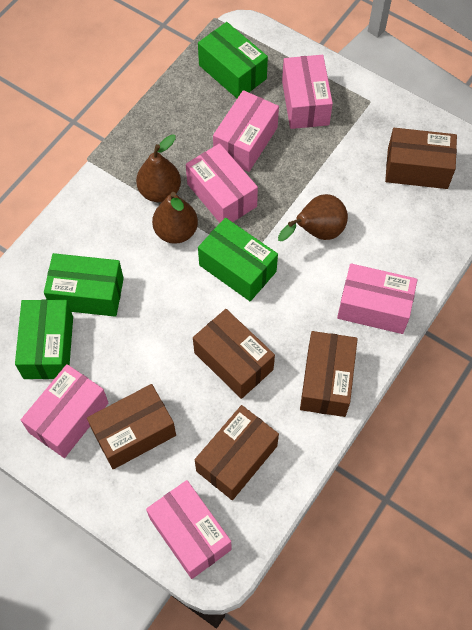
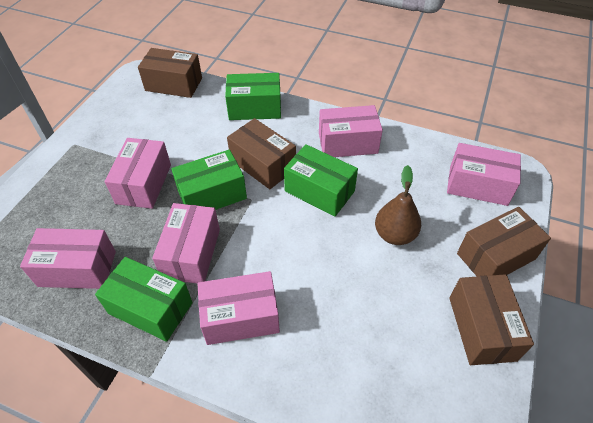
brown box: 5 -> 4
brown pear: 3 -> 1

